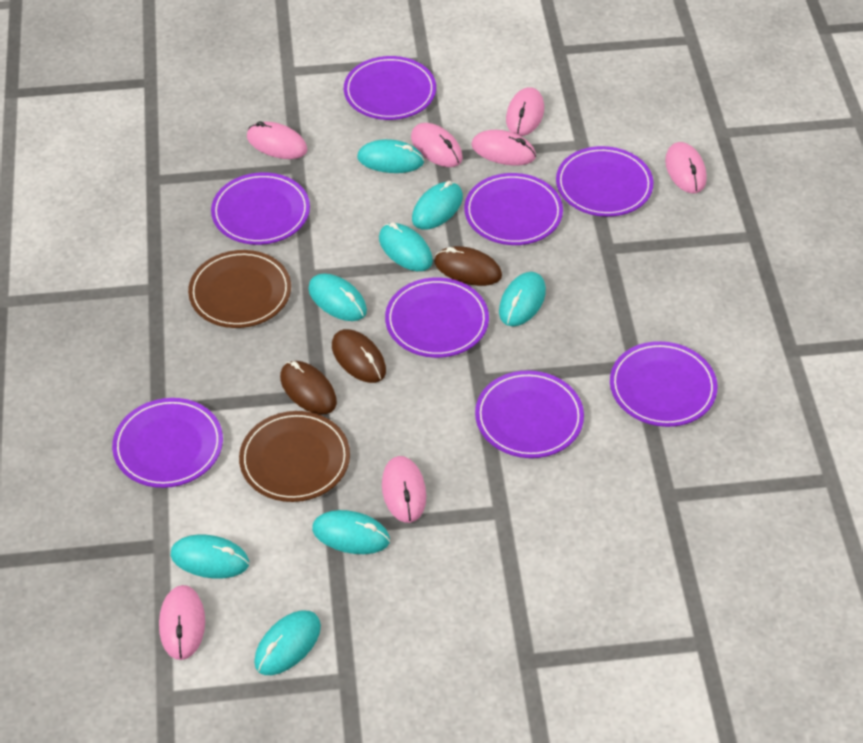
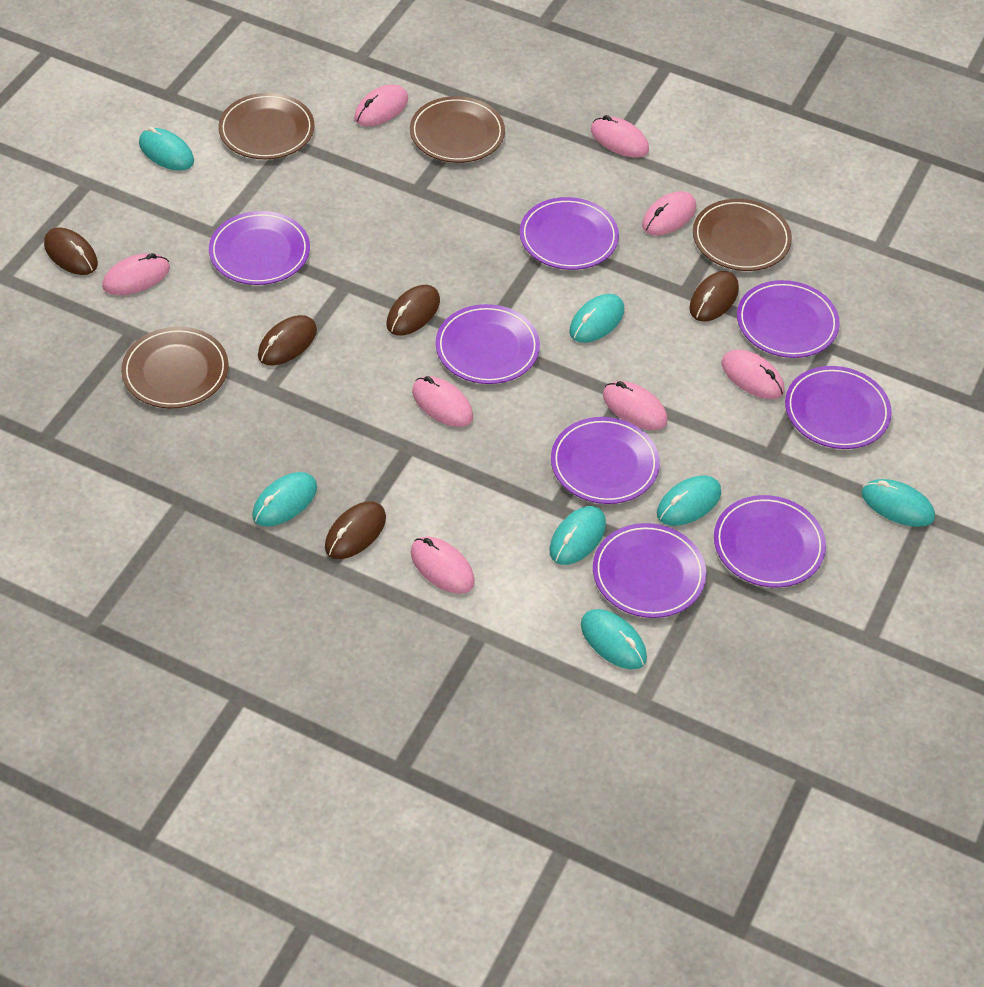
brown mouse: 3 -> 5
brown plate: 2 -> 4
pink mouse: 7 -> 8
turquoise mouse: 8 -> 7

